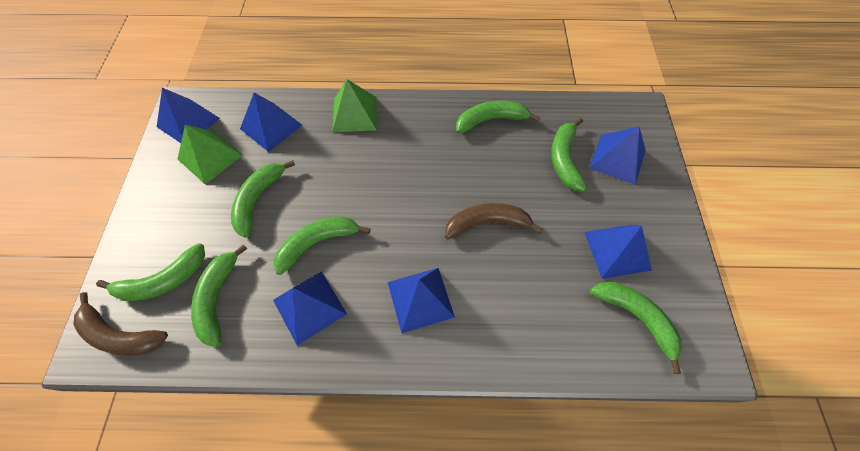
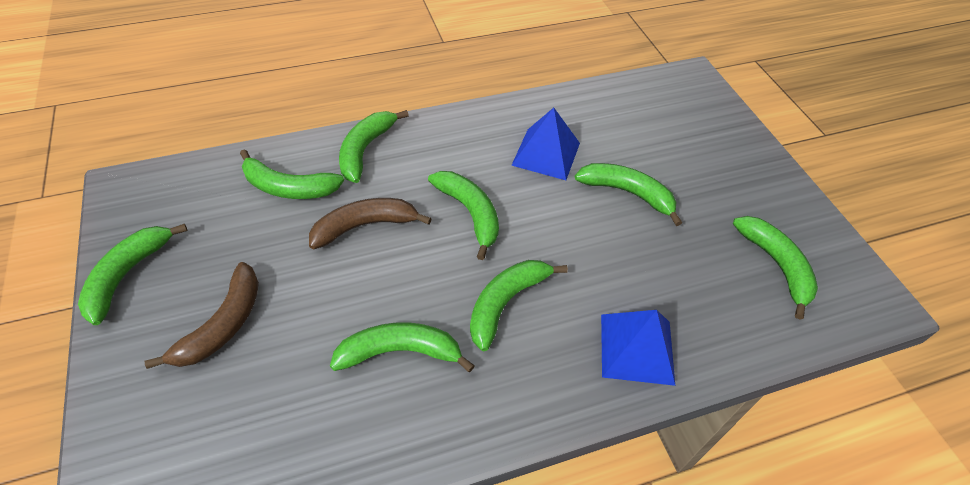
blue pyramid: 6 -> 2
green banana: 7 -> 8
green pyramid: 2 -> 0

